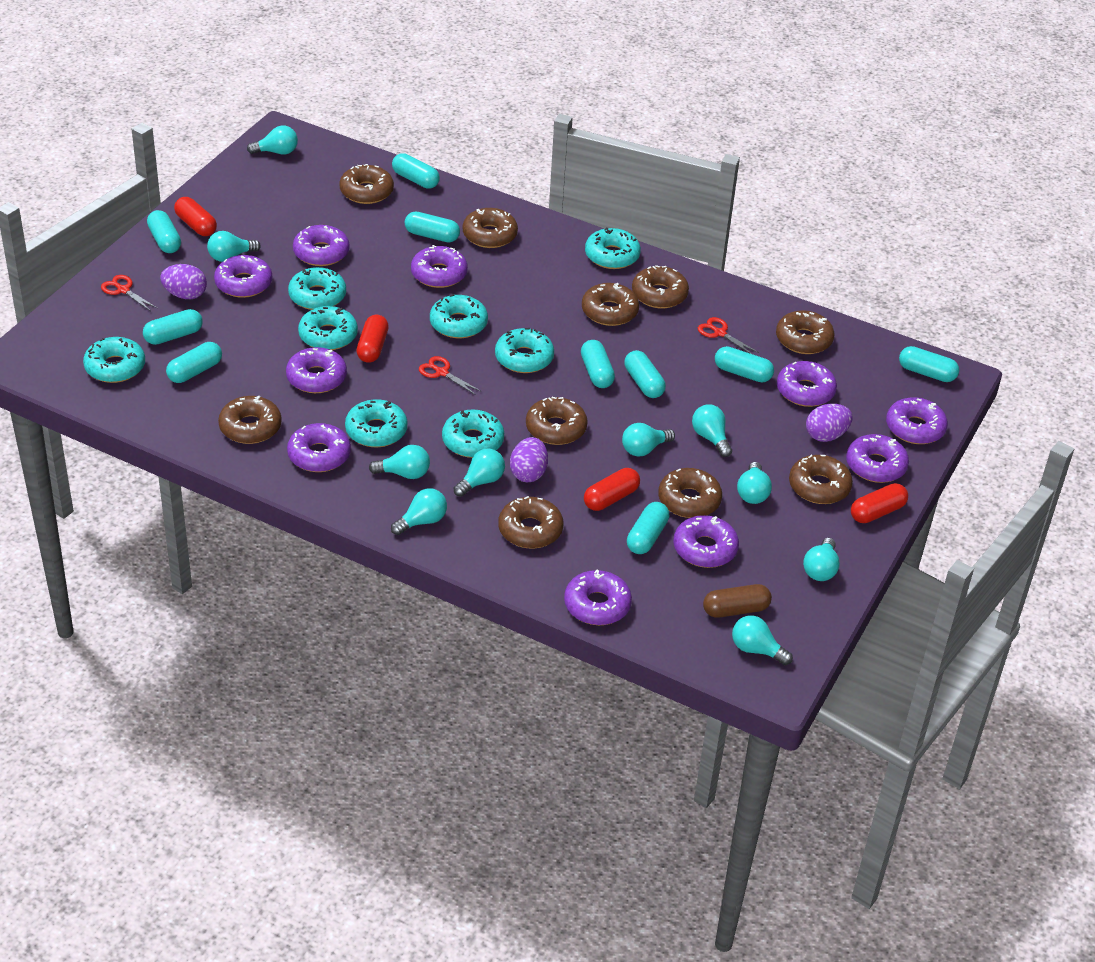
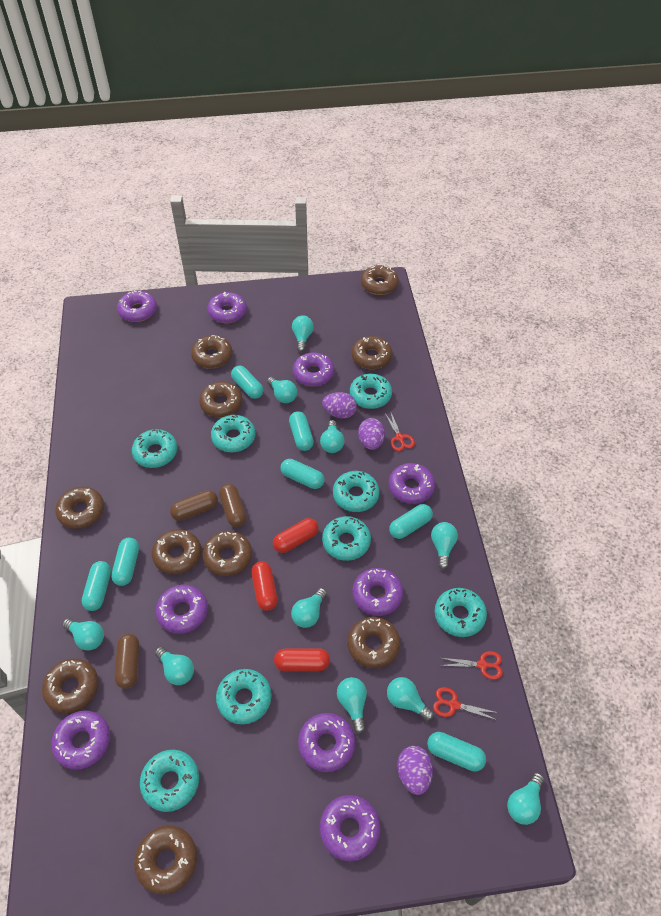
brown capsule: 1 -> 3
purple donut: 10 -> 9
red capsule: 4 -> 3
turquoise capsule: 10 -> 7

